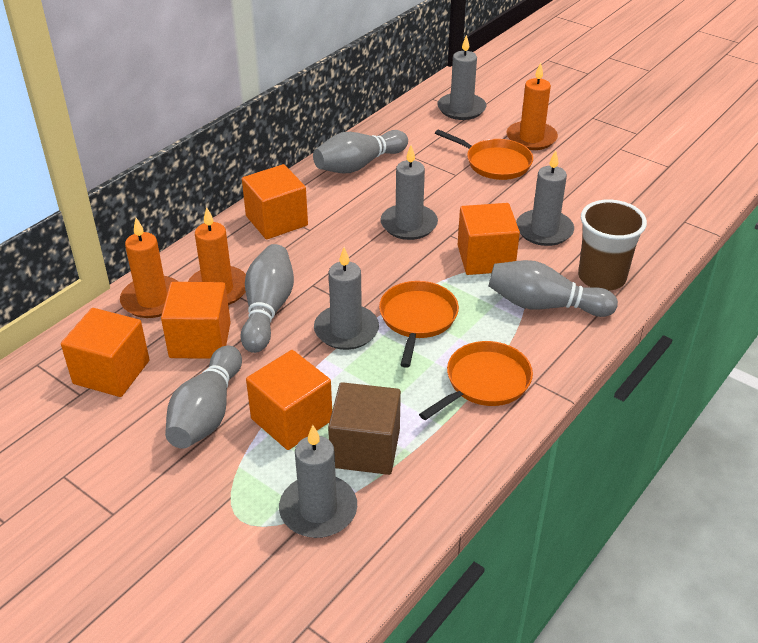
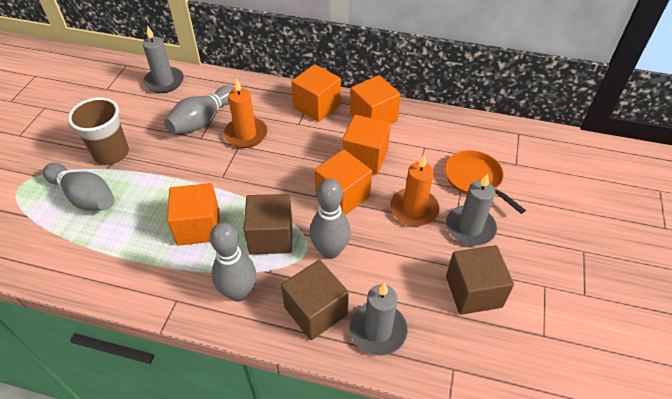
brown cube: 1 -> 3
grey candle: 5 -> 3
orange candle: 3 -> 2
orange pan: 3 -> 1

